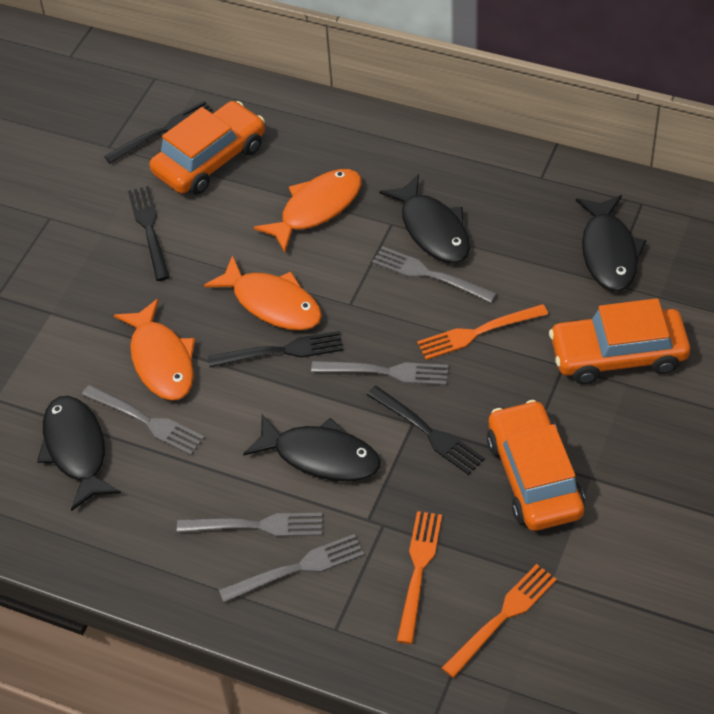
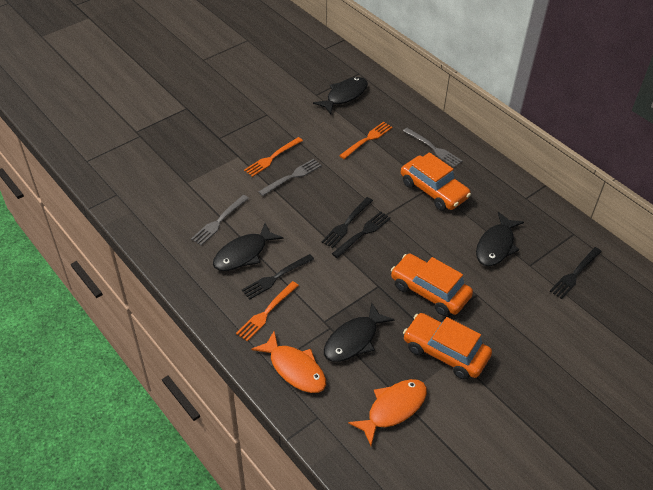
grey fork: 5 -> 3
orange fish: 3 -> 2

